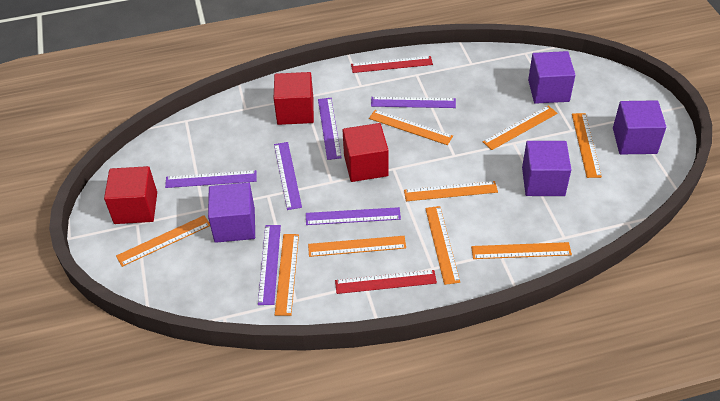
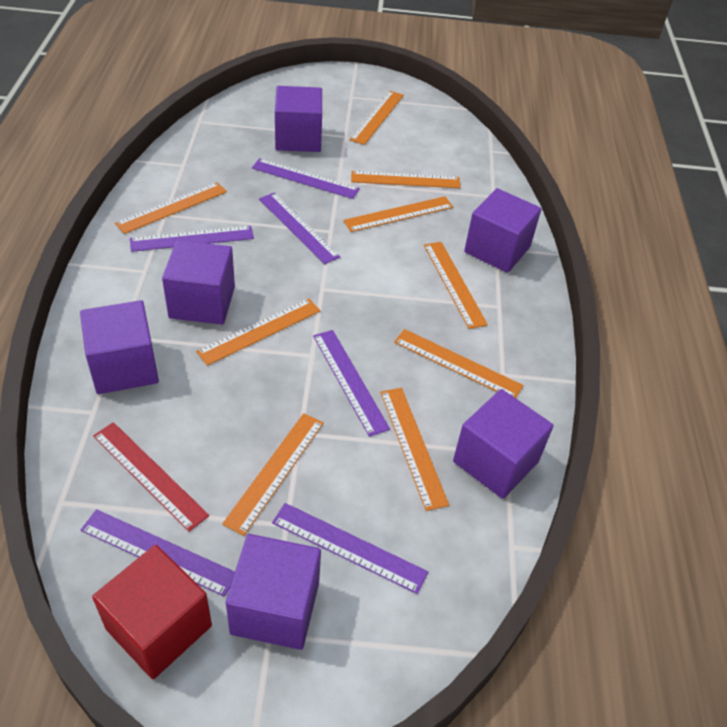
purple cube: 4 -> 6
red cube: 3 -> 1
red ruler: 2 -> 1

